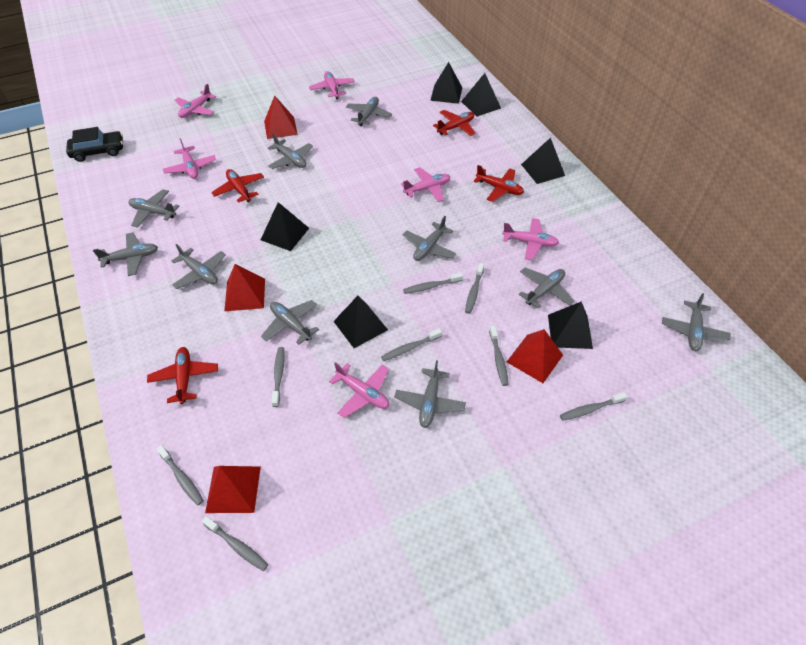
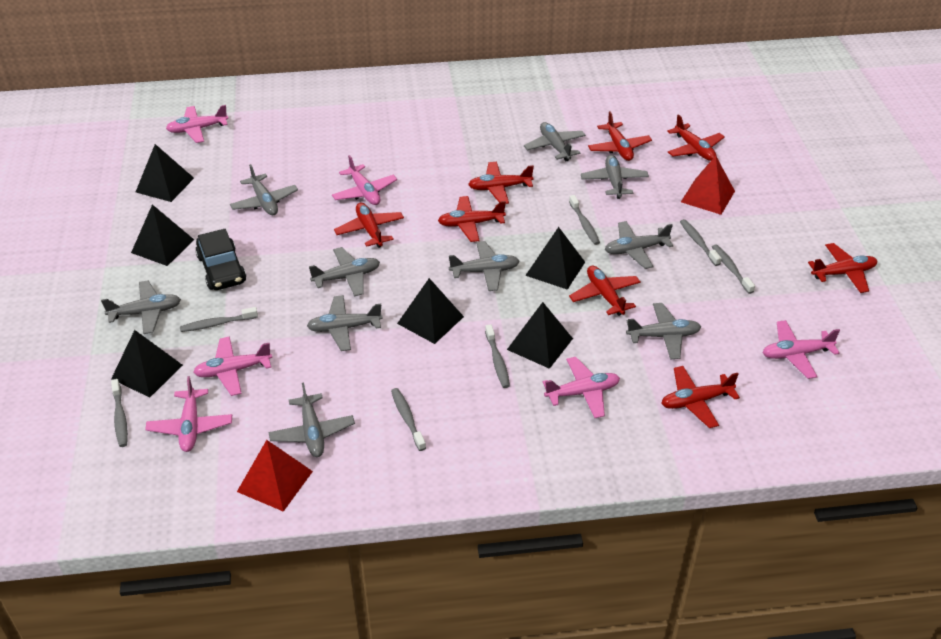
grey toothbrush: 8 -> 7
red plane: 4 -> 8
red pyramid: 4 -> 2

